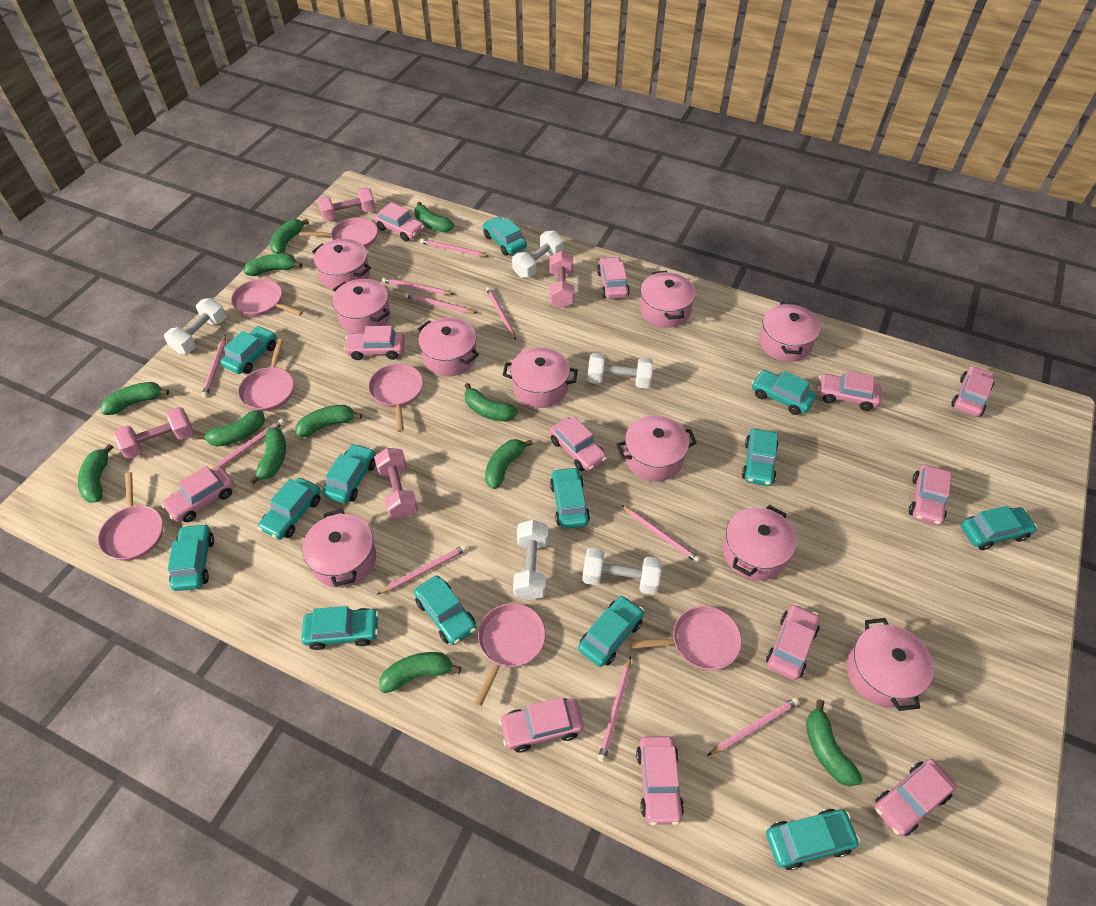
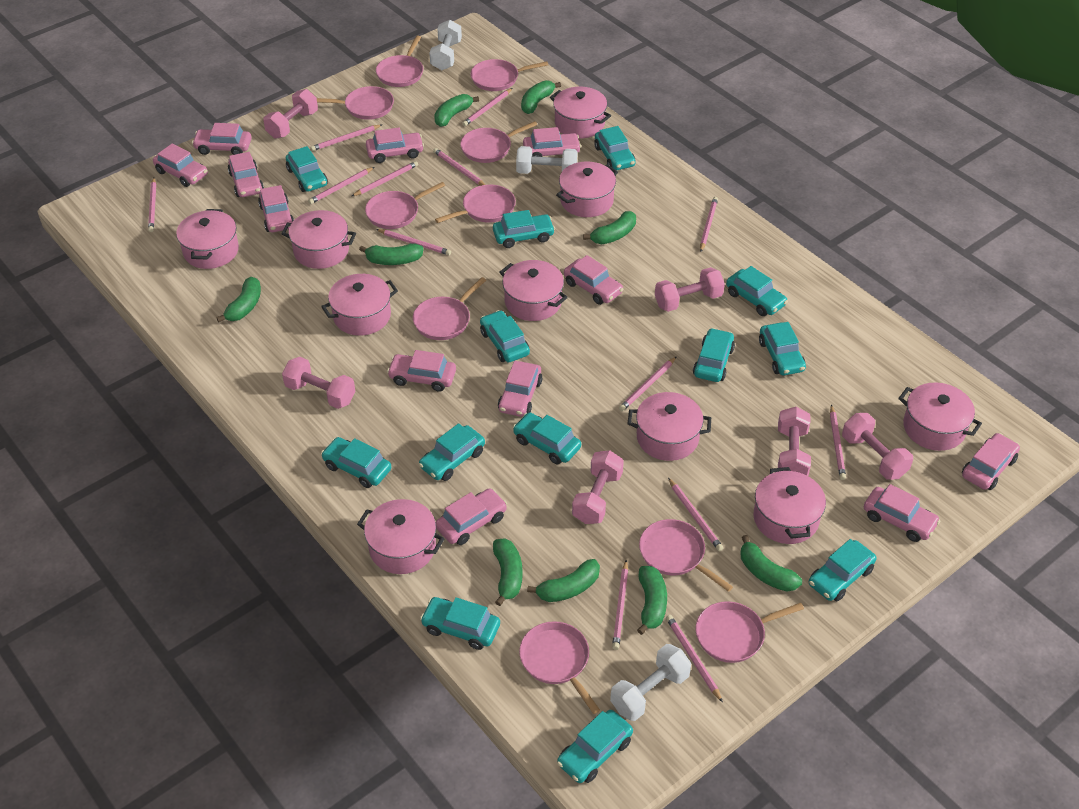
green banana: 12 -> 9
pink dumbbell: 4 -> 6
pink pan: 7 -> 10
pink pencil: 10 -> 13
white dumbbell: 5 -> 3

